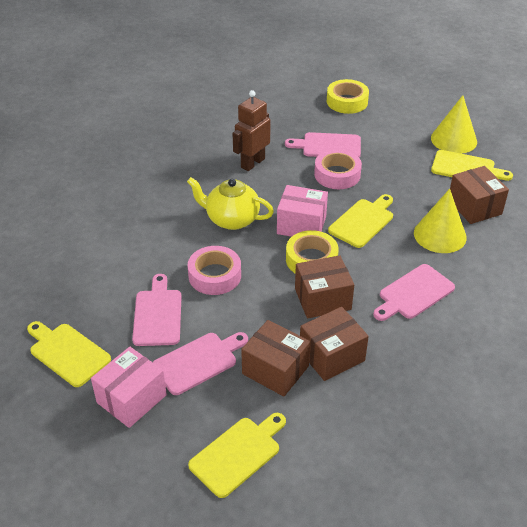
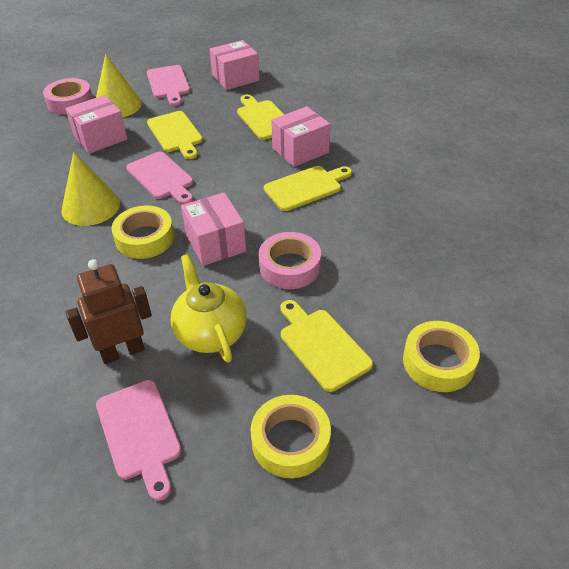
brown box: 4 -> 0
pink box: 2 -> 4
pink cutting board: 4 -> 3
yellow tape: 2 -> 3

